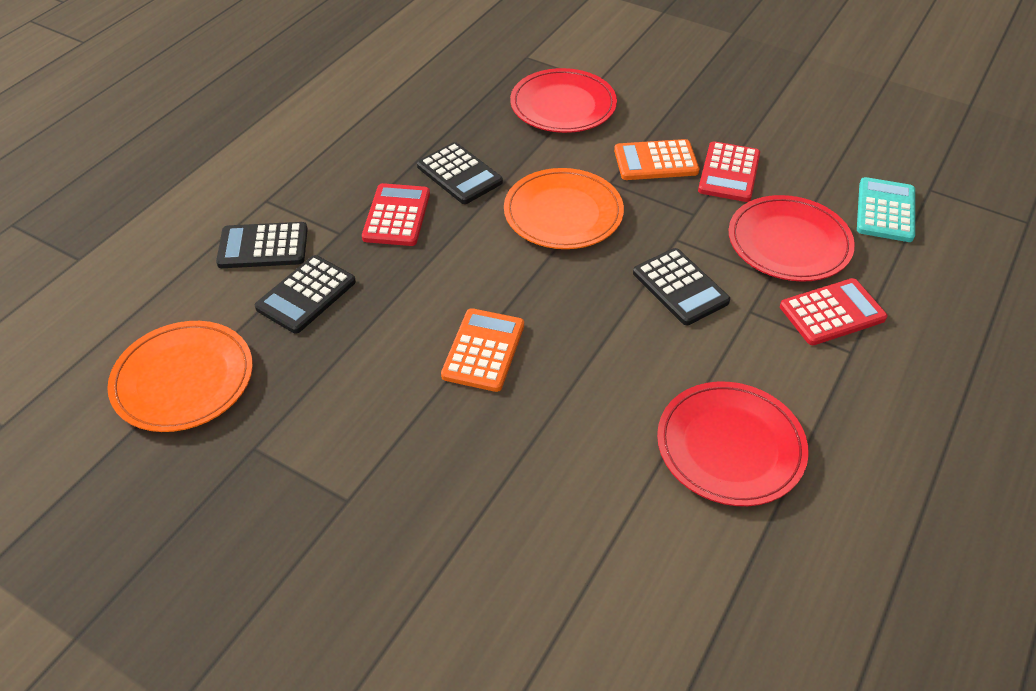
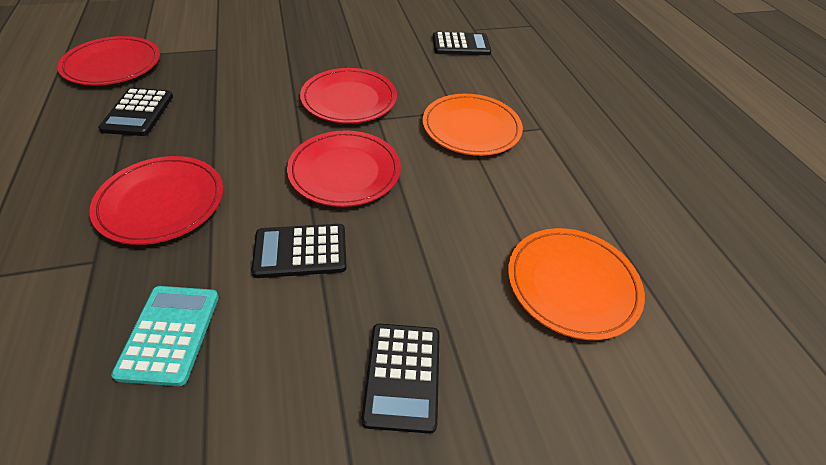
orange calculator: 2 -> 0
red calculator: 3 -> 0
red plate: 3 -> 4

